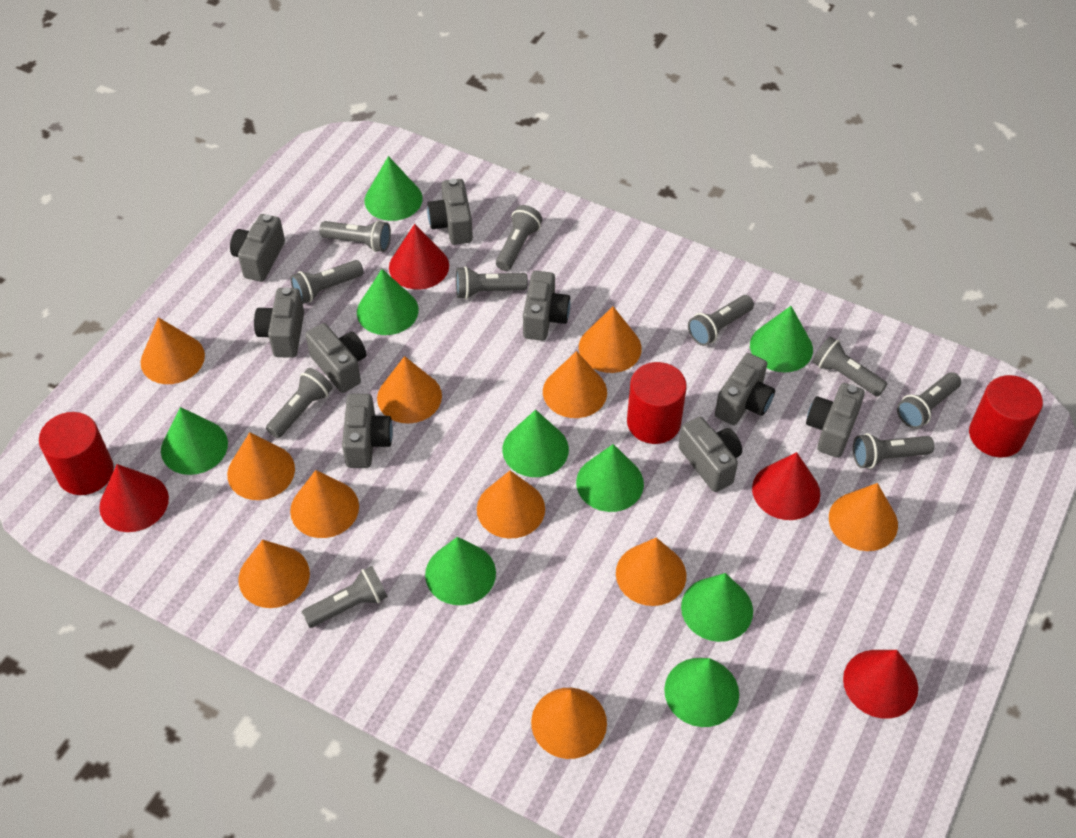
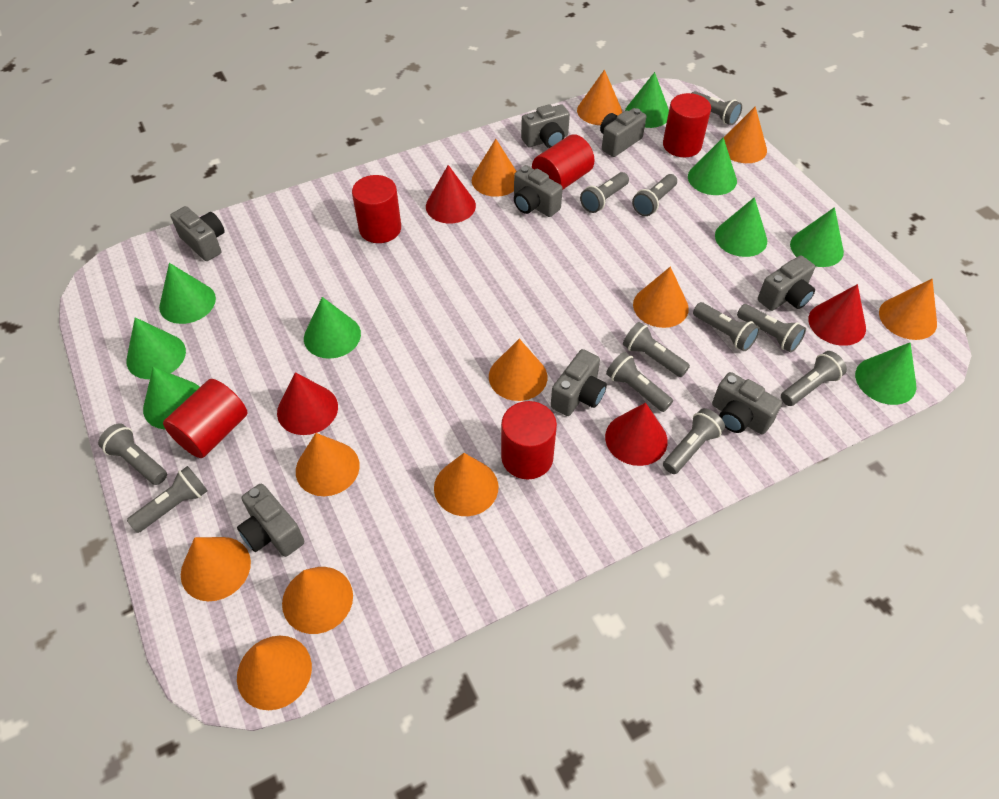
grey camera: 9 -> 8
grey flashlight: 10 -> 11
red cylinder: 3 -> 5

